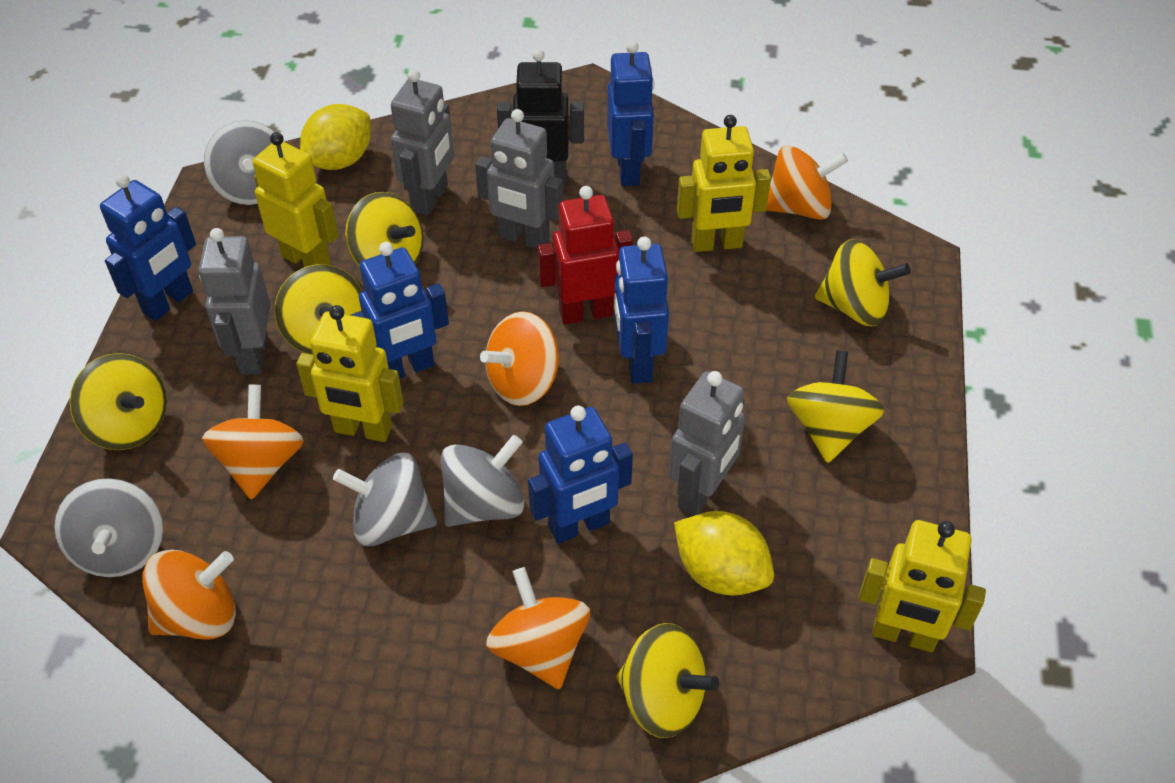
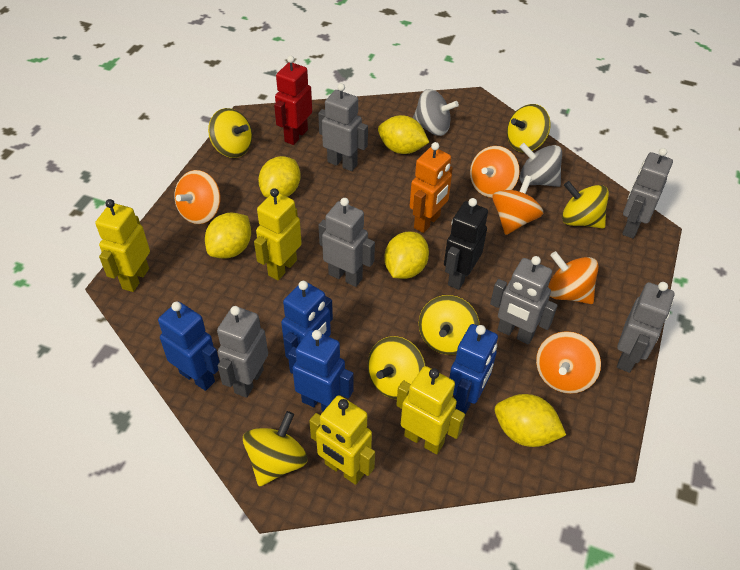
blue robot: 5 -> 4
grey robot: 4 -> 6
grey spinning top: 4 -> 2
orange robot: 0 -> 1
yellow lemon: 2 -> 5

